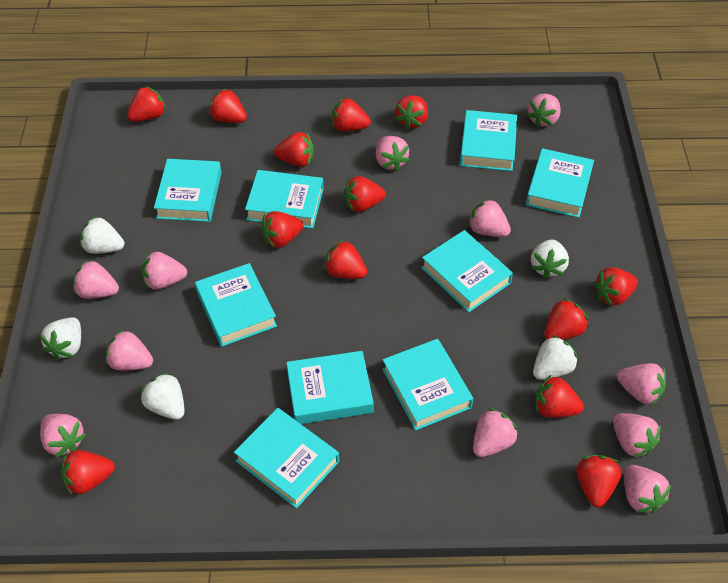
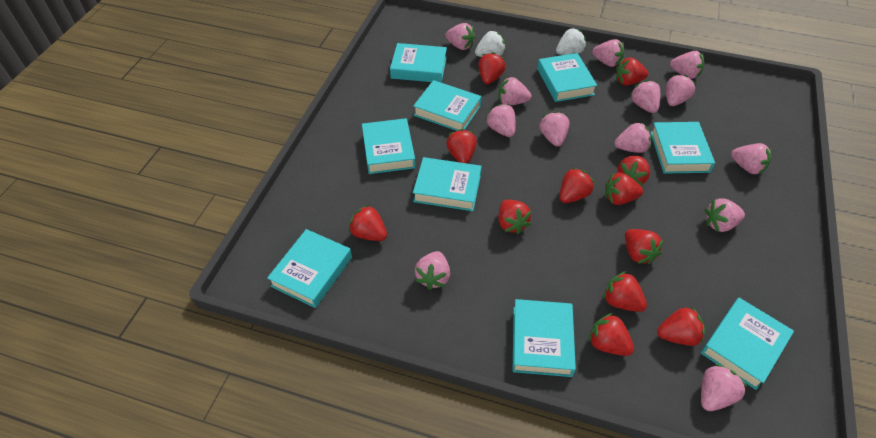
pink strawberry: 11 -> 13
red strawberry: 13 -> 12
white strawberry: 5 -> 2

